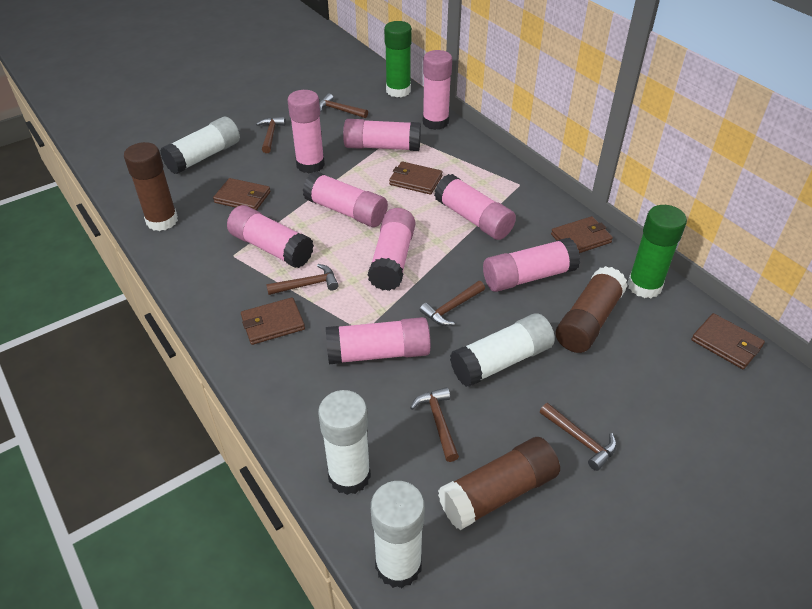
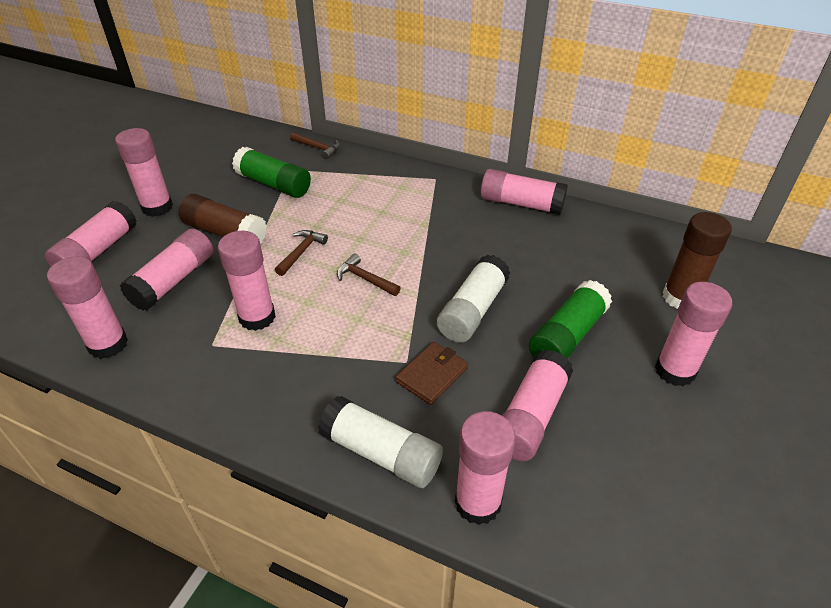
brown glue stick: 3 -> 2
brown hammer: 6 -> 3
brown wallet: 5 -> 1
white glue stick: 4 -> 2

